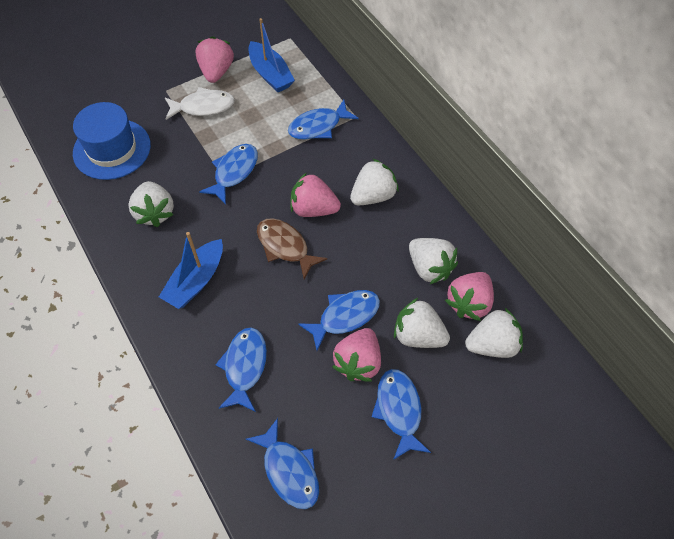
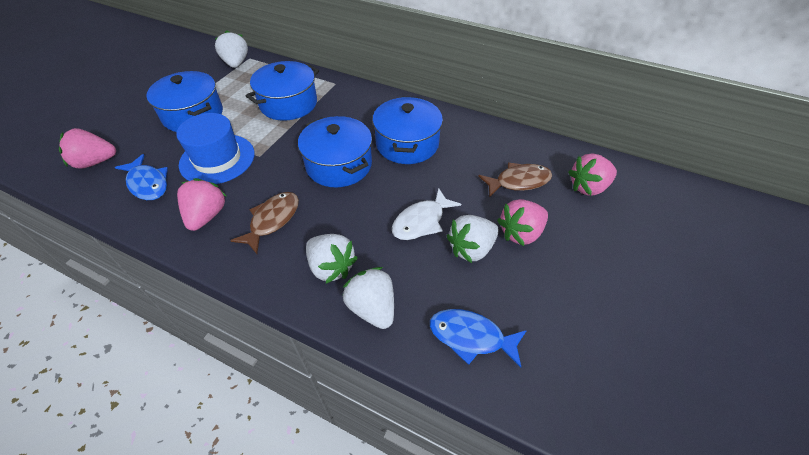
blue boat: 2 -> 0
blue fish: 6 -> 2
blue pot: 0 -> 4
brown fish: 1 -> 2
white strawberry: 5 -> 4

